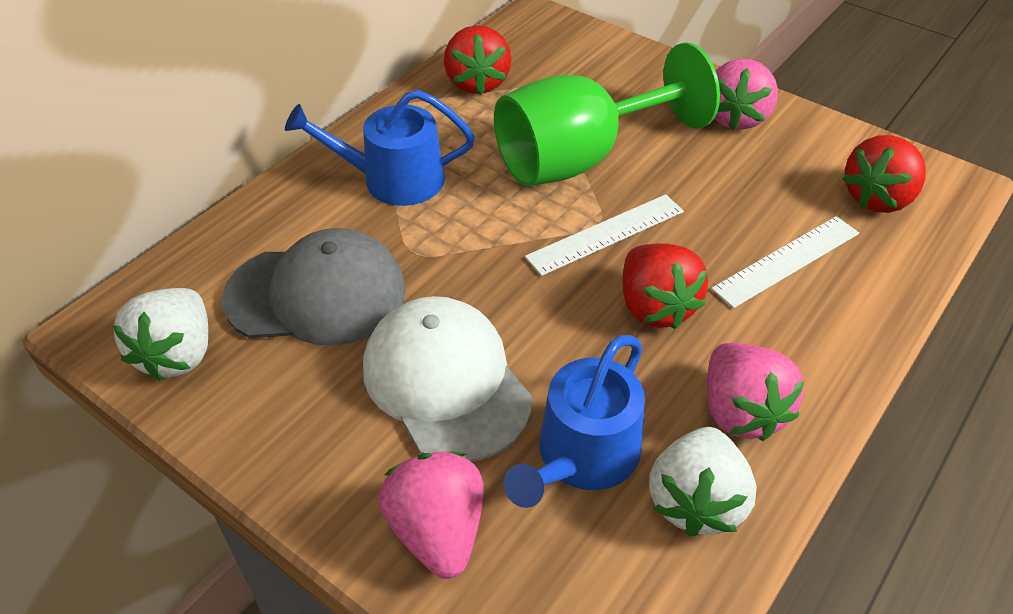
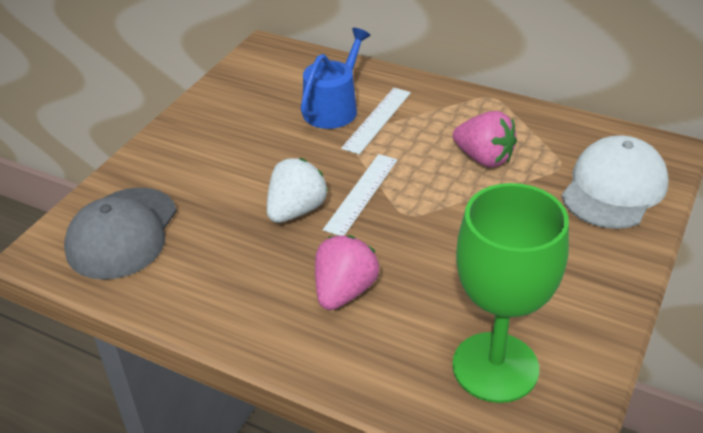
blue watering can: 2 -> 1
pink strawberry: 3 -> 2
red strawberry: 3 -> 0
white strawberry: 2 -> 1

